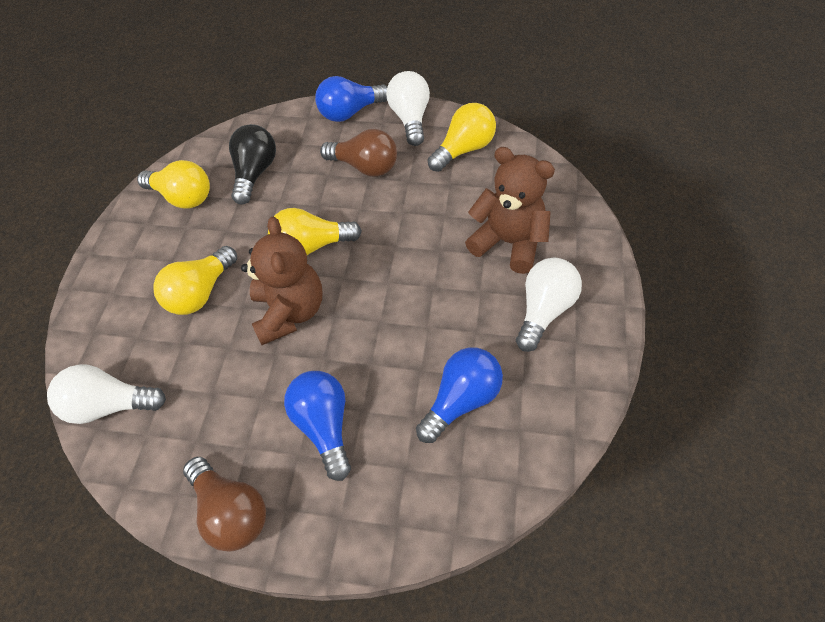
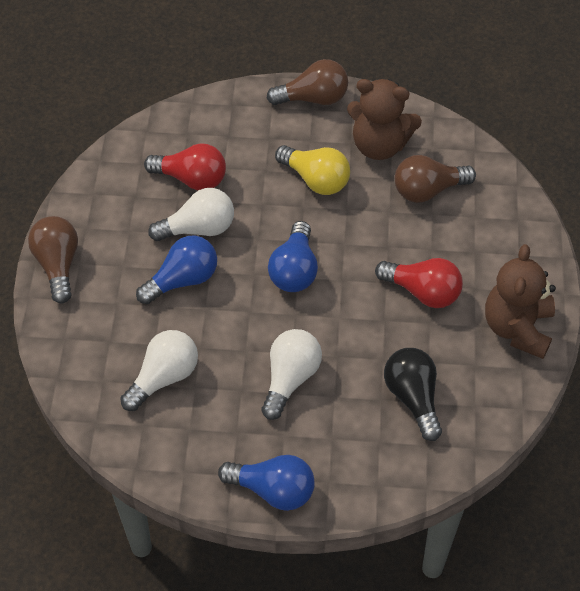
brown light bulb: 2 -> 3
red light bulb: 0 -> 2
yellow light bulb: 4 -> 1

